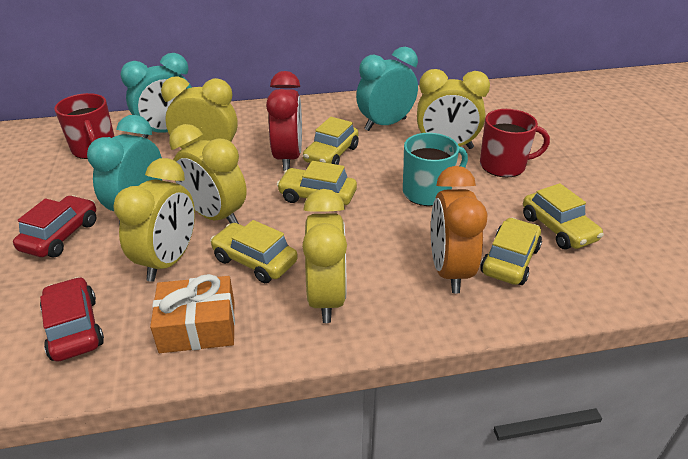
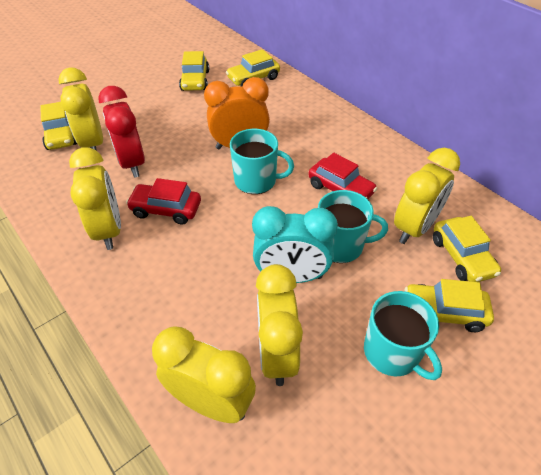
orange gift: 1 -> 0
red mug: 2 -> 0
turquoise clock: 3 -> 1
turquoise mug: 1 -> 3

